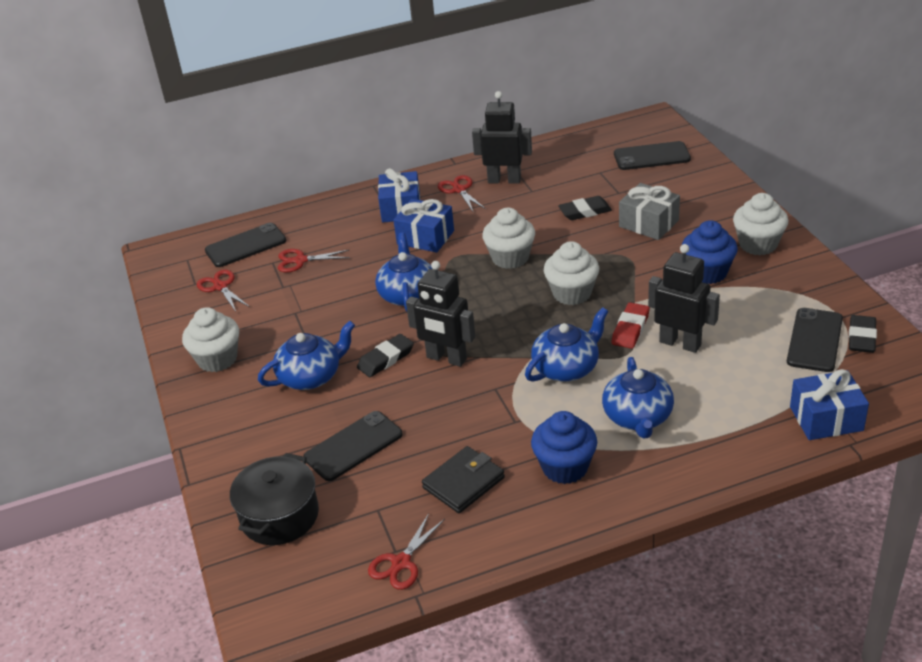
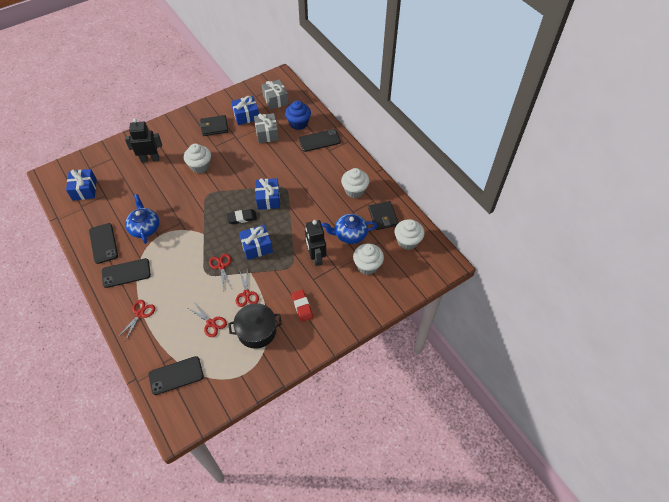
black eraser: 3 -> 1
black robot: 3 -> 2
black wallet: 1 -> 2
blue cupcake: 2 -> 1
blue gift: 3 -> 4
blue teapot: 4 -> 2
grey gift: 1 -> 2

